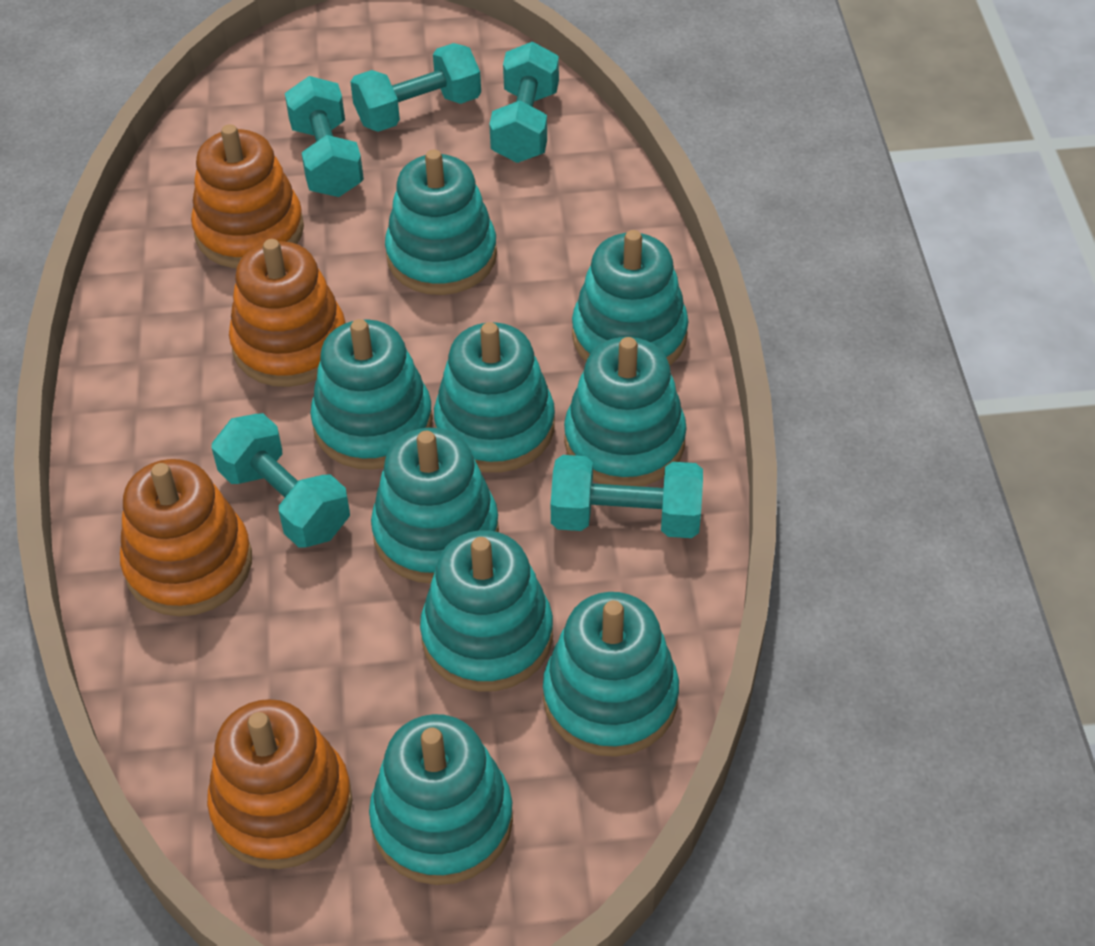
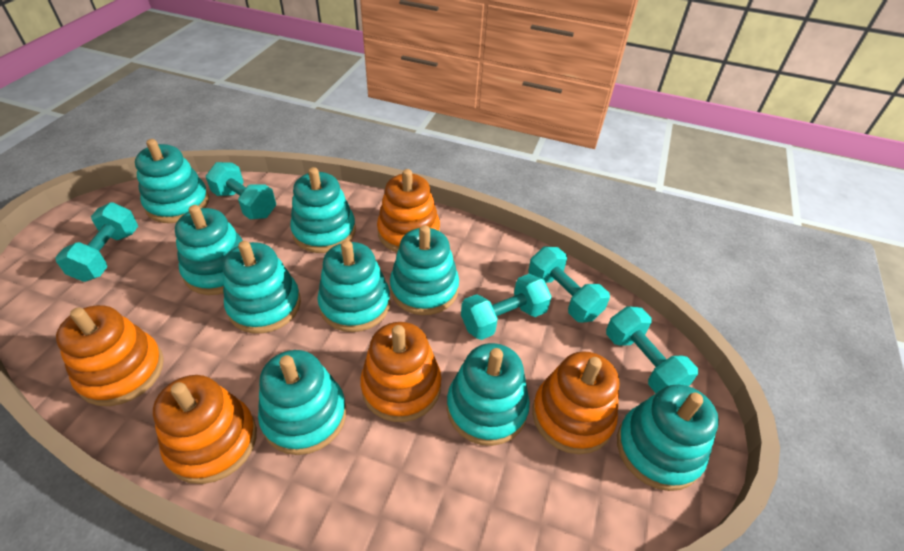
orange stacking toy: 4 -> 5

